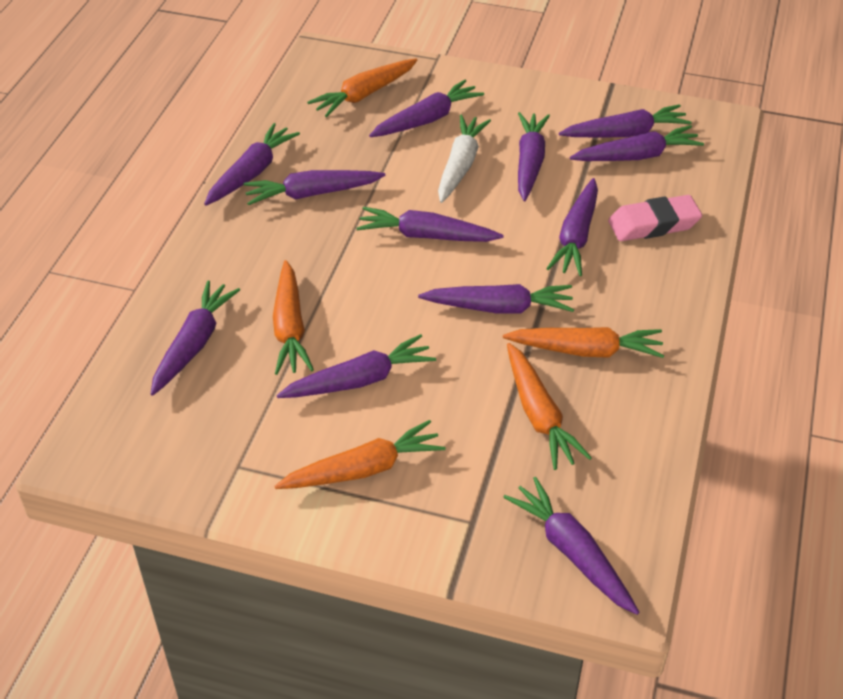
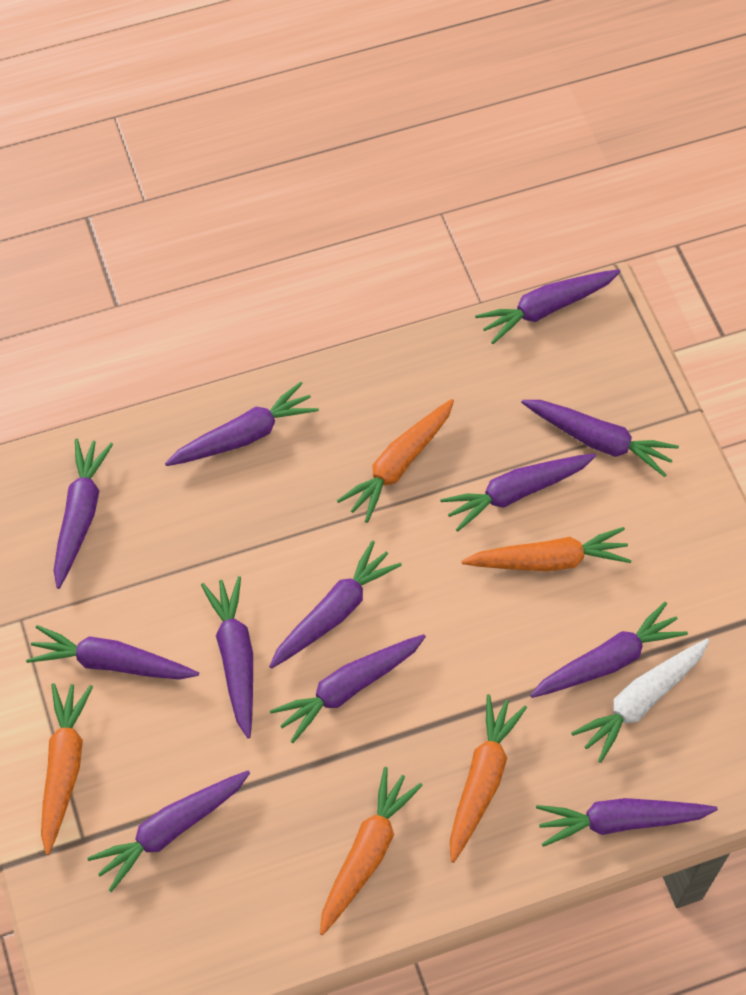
pink eraser: 1 -> 0

